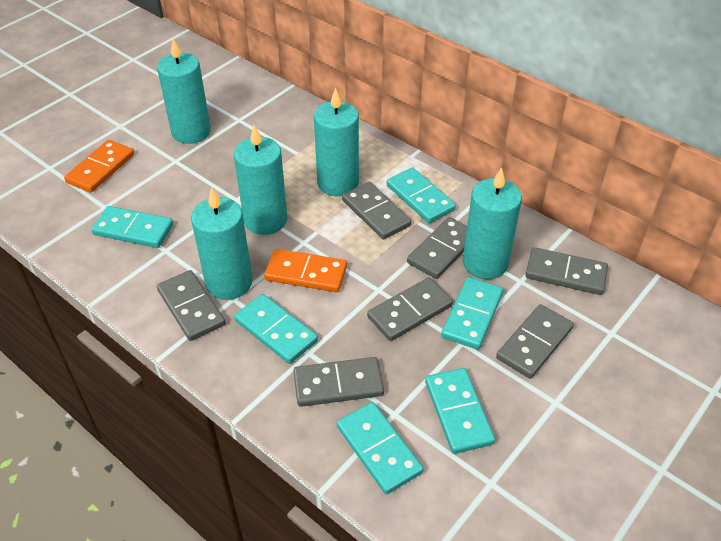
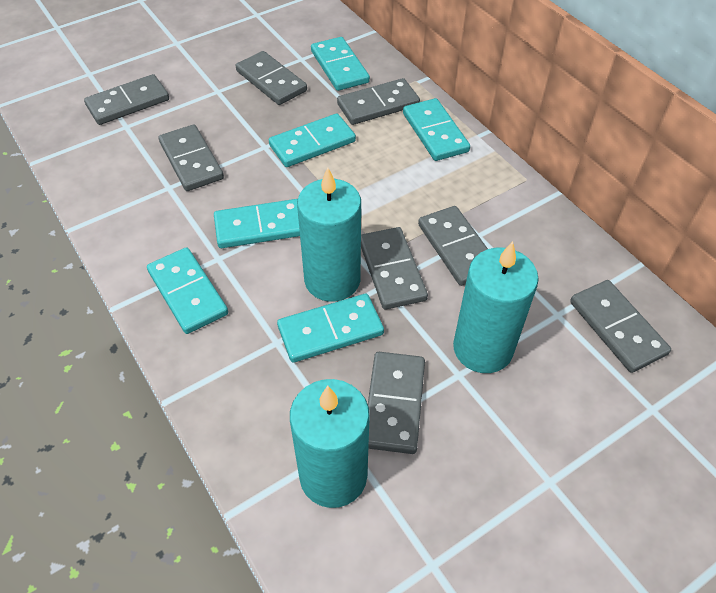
grey domino: 7 -> 8
orange domino: 2 -> 0
turquoise candle: 5 -> 3

